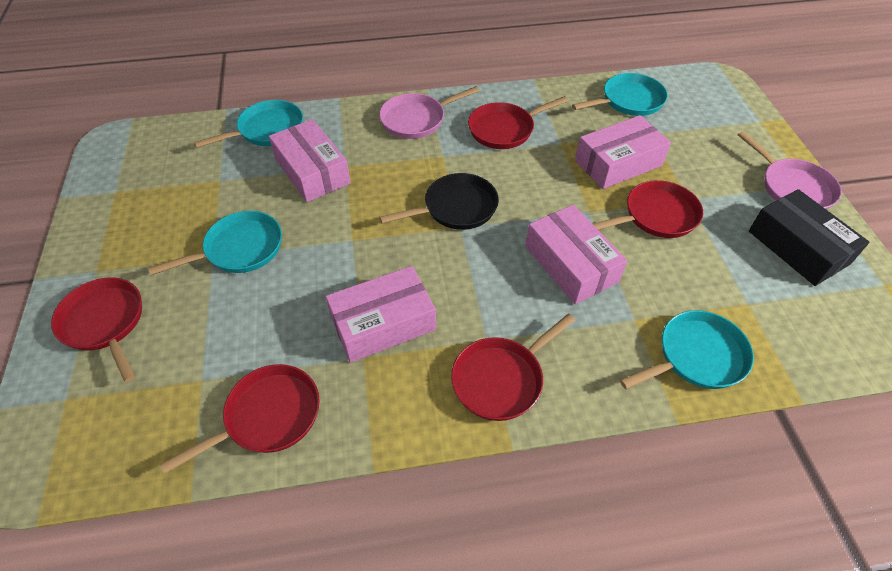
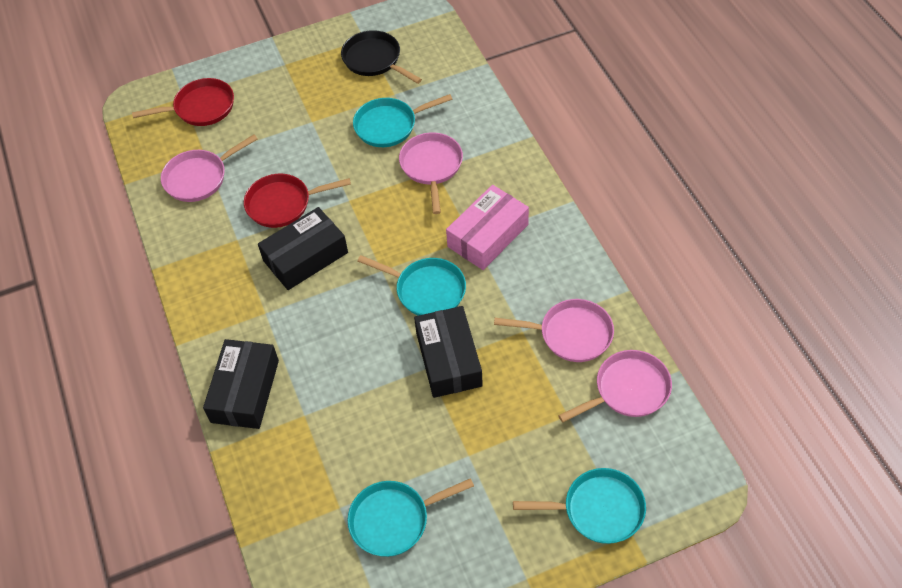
black box: 1 -> 3
pink box: 4 -> 1
pink pan: 2 -> 4
red pan: 5 -> 2

